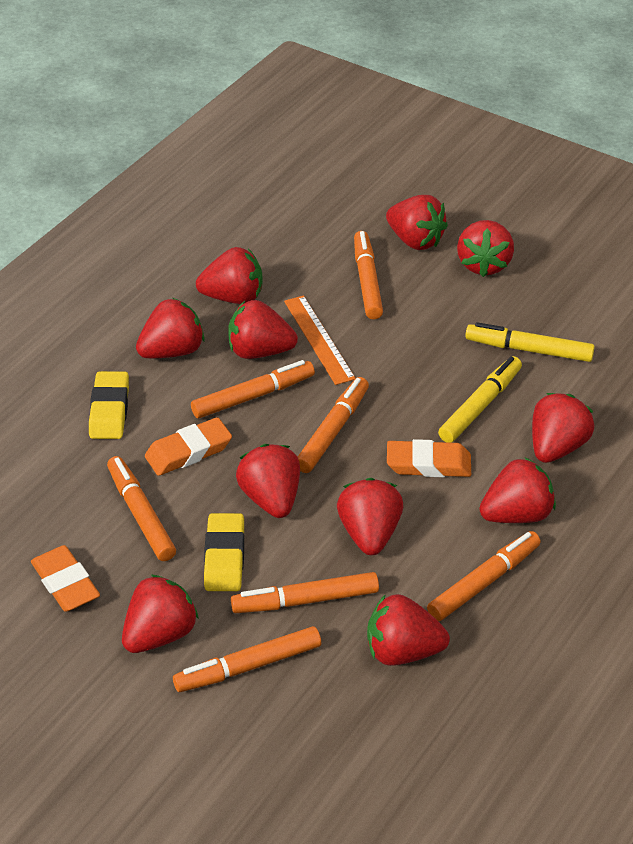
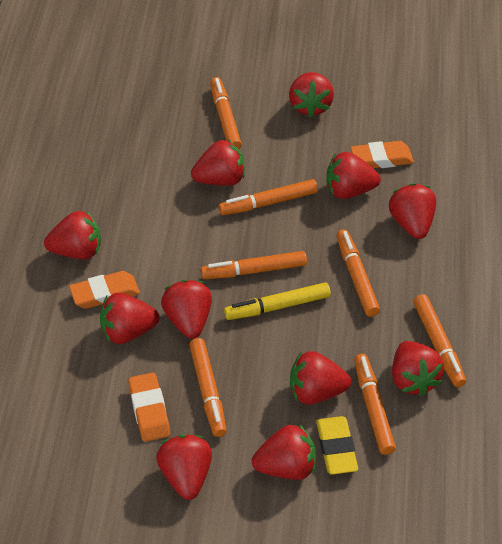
orange ruler: 1 -> 0
yellow eraser: 2 -> 1
yellow marker: 2 -> 1

